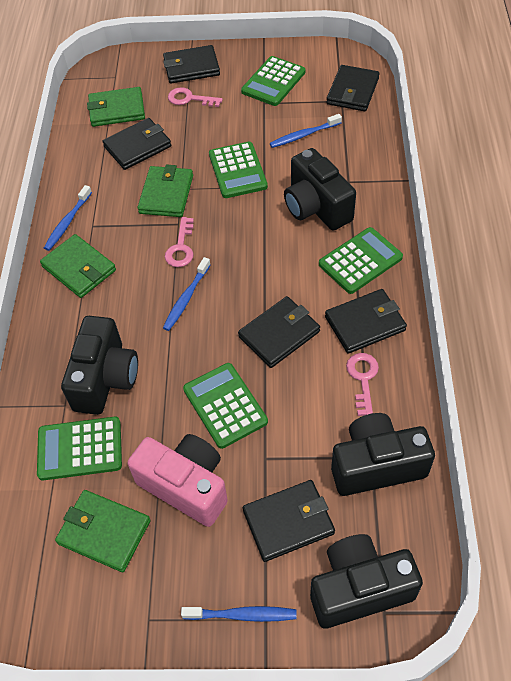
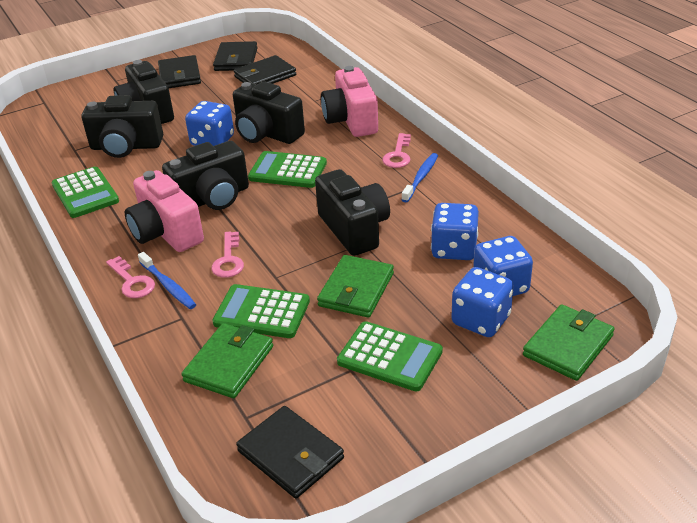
black camera: 4 -> 5
black wallet: 6 -> 4
blue dice: 0 -> 4
blue toothbrush: 4 -> 2
green calculator: 5 -> 4
green wallet: 4 -> 3
pink camera: 1 -> 2

